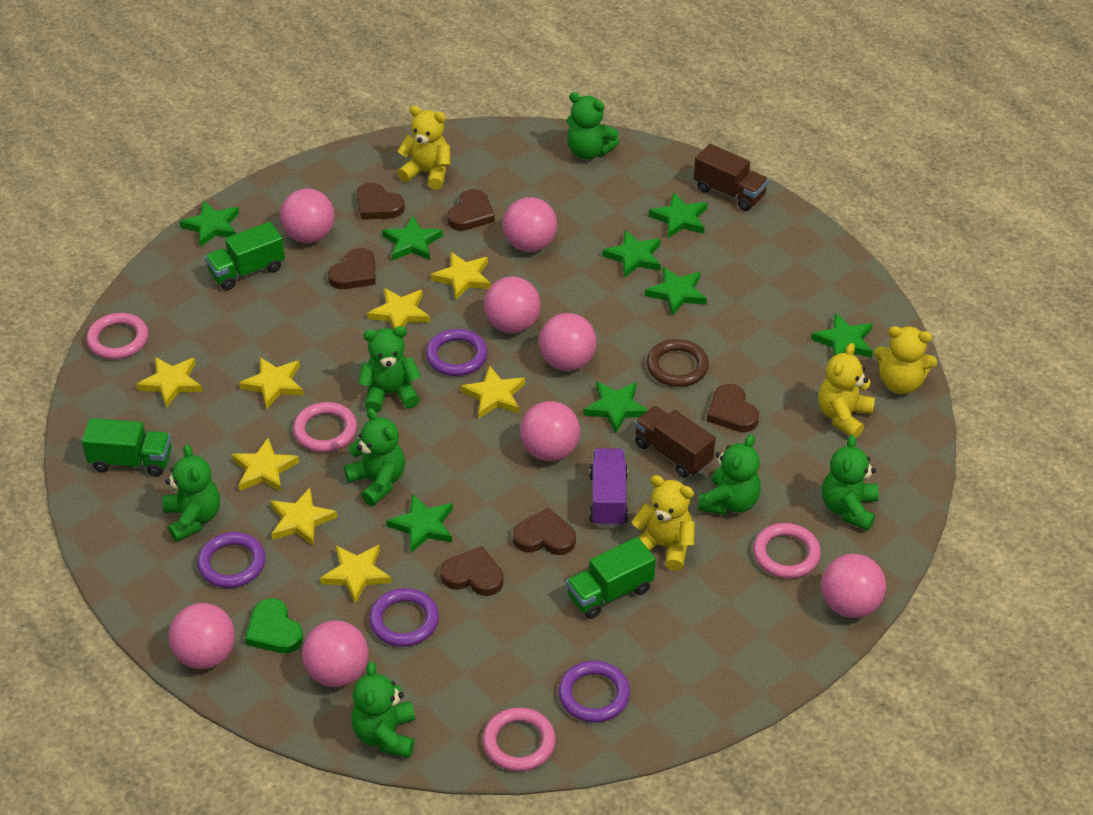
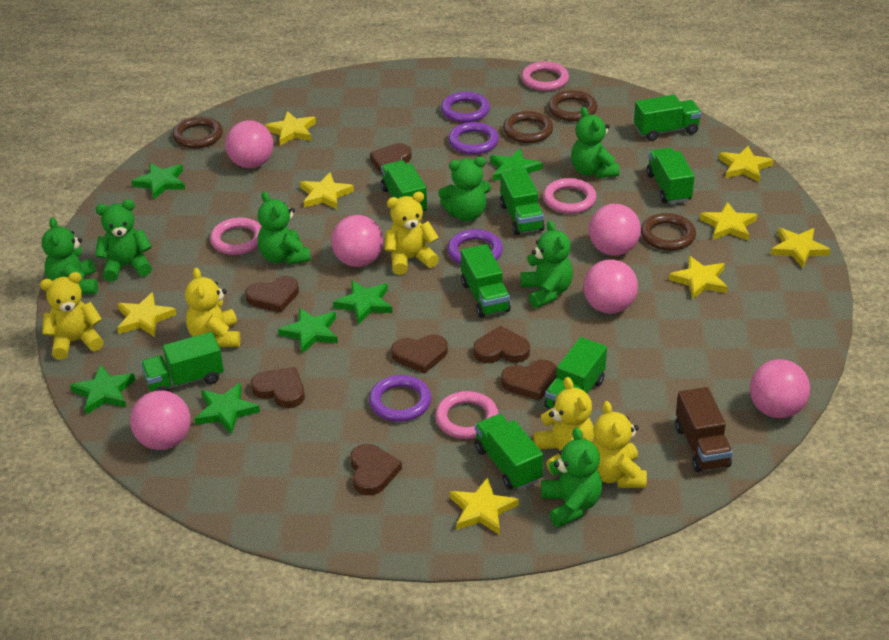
brown heart: 6 -> 7
brown ring: 1 -> 4
brown truck: 2 -> 1
green heart: 1 -> 0
green star: 8 -> 6
green truck: 3 -> 8
pink ball: 8 -> 6
purple truck: 1 -> 0
yellow teddy bear: 4 -> 5

